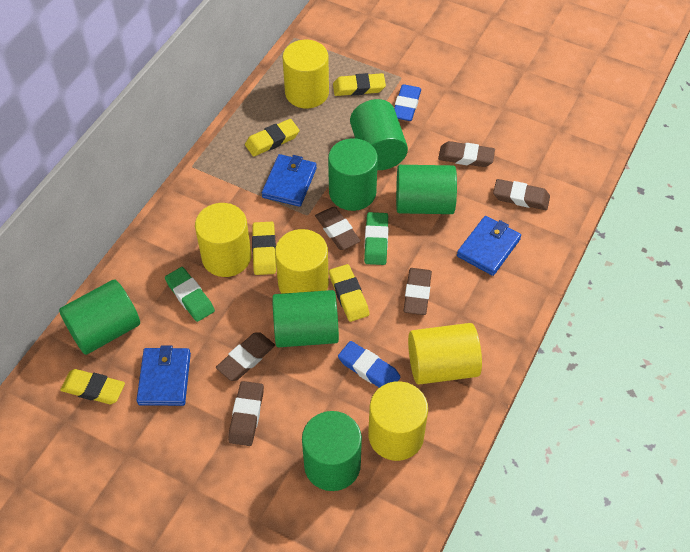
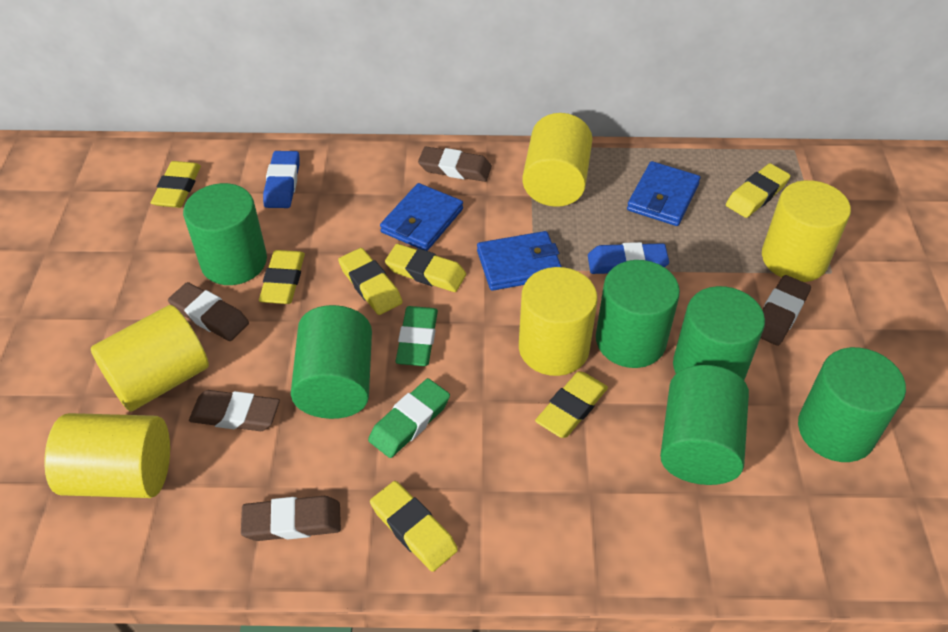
brown eraser: 6 -> 5
yellow eraser: 5 -> 7

